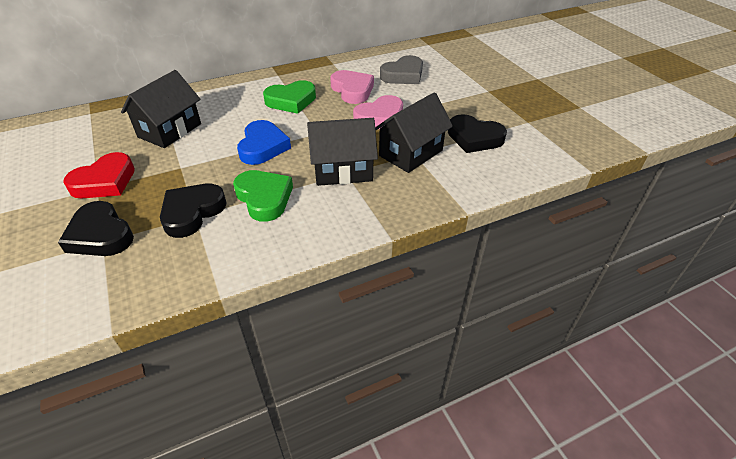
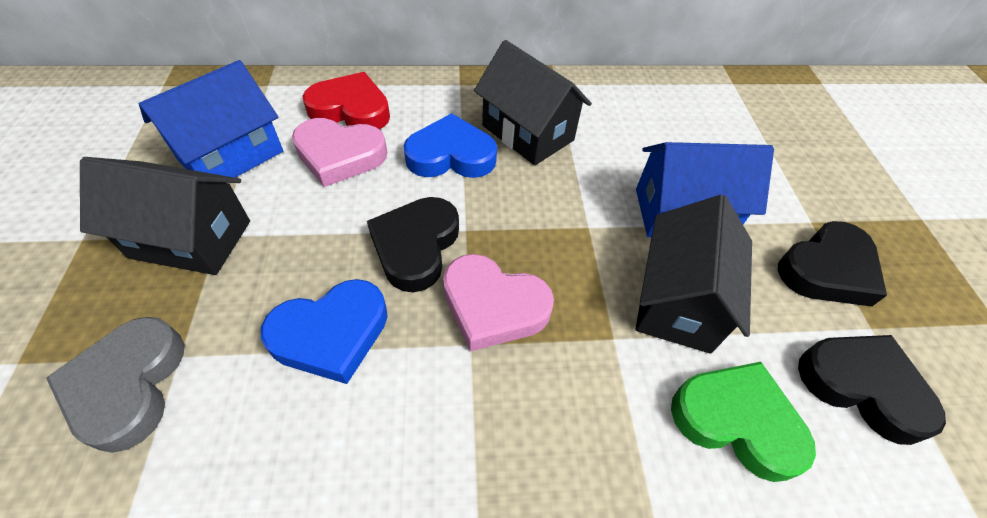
blue heart: 1 -> 2
blue house: 0 -> 2
green heart: 2 -> 1

